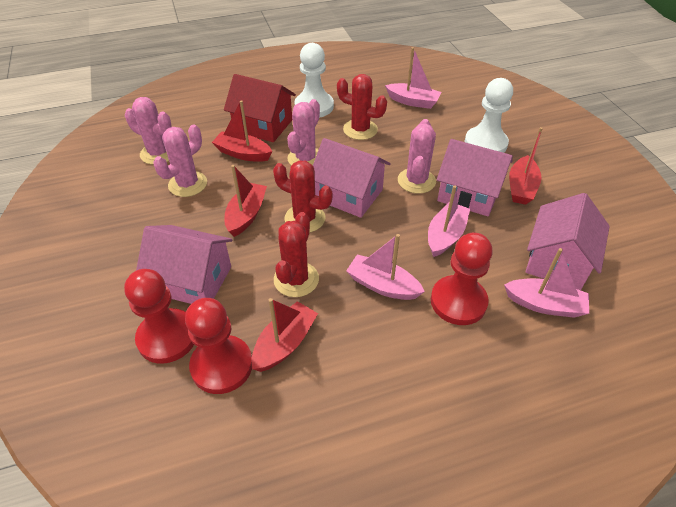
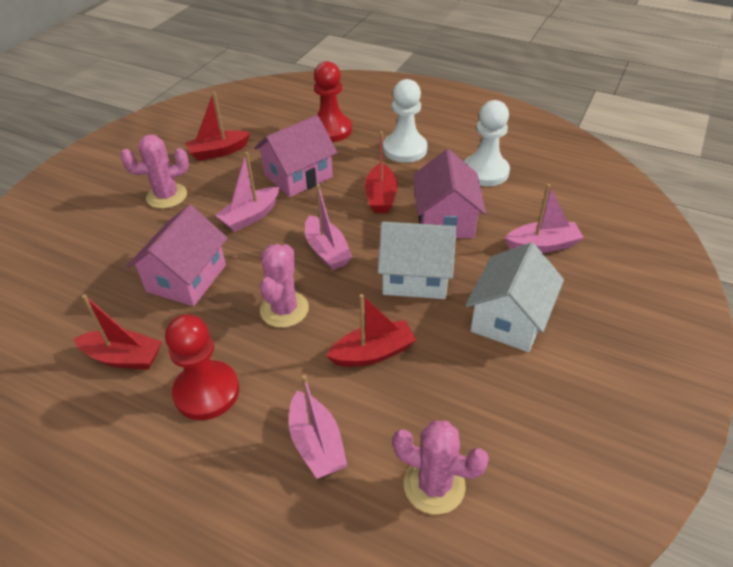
pink cactus: 4 -> 3
pink house: 4 -> 3
red cactus: 3 -> 0
red house: 1 -> 0
red pawn: 3 -> 2
white house: 0 -> 2

